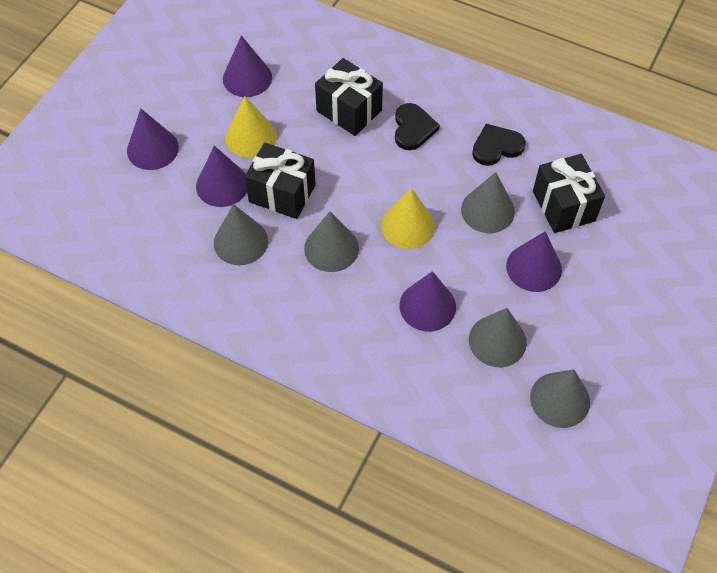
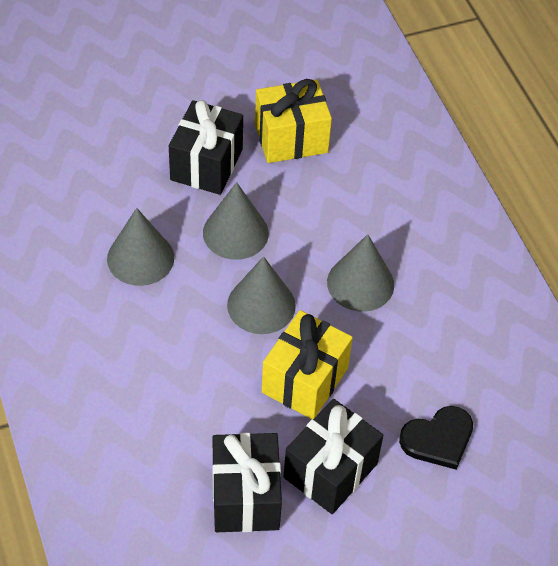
black heart: 2 -> 1
grey cone: 5 -> 4
purple cone: 5 -> 0
yellow cone: 2 -> 0
yellow gift: 0 -> 2

